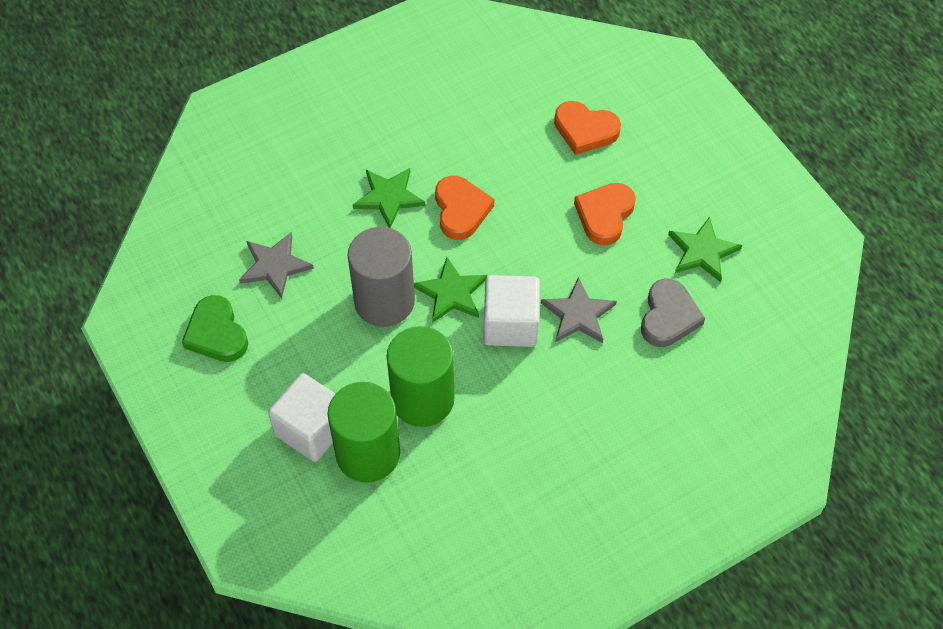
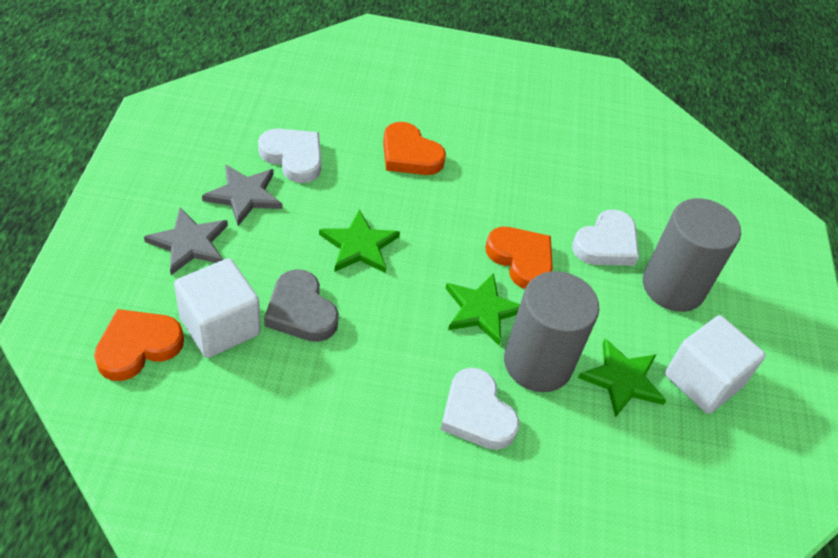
green cylinder: 2 -> 0
green heart: 1 -> 0
grey cylinder: 1 -> 2
white heart: 0 -> 3

